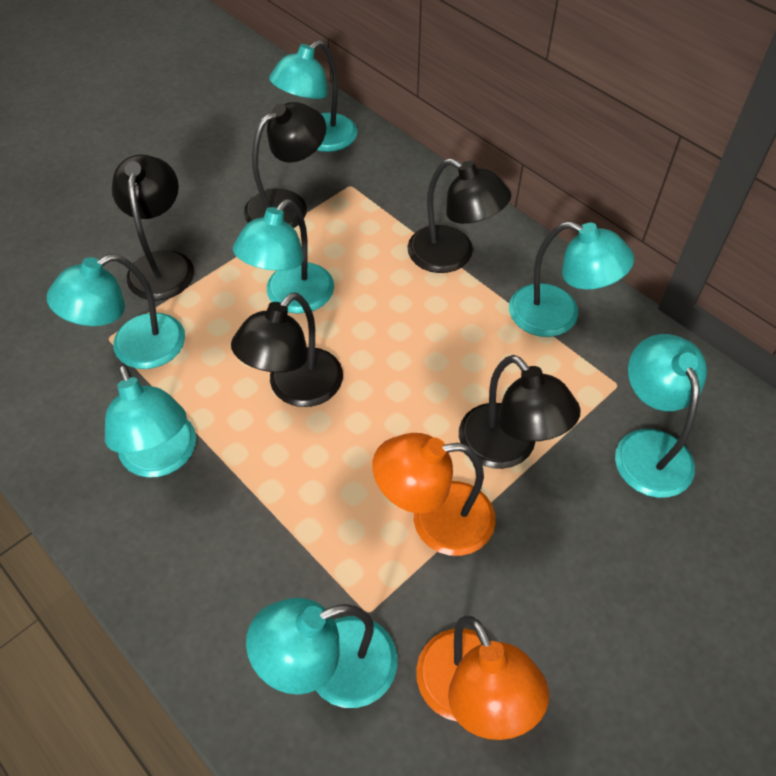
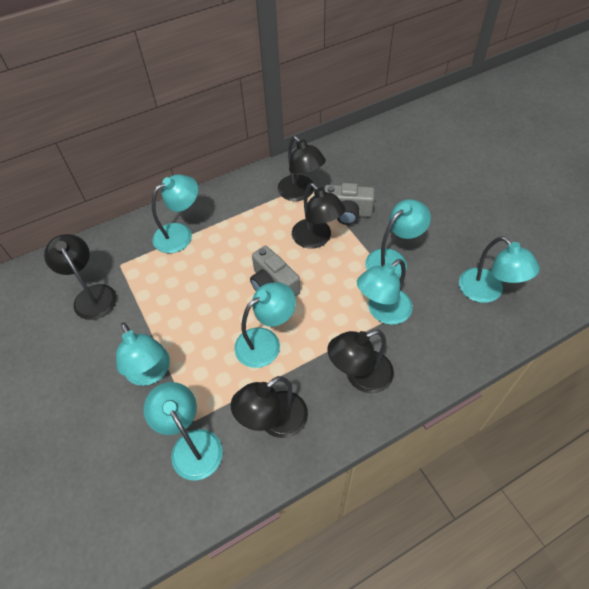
grey camera: 0 -> 2
orange lamp: 2 -> 0

